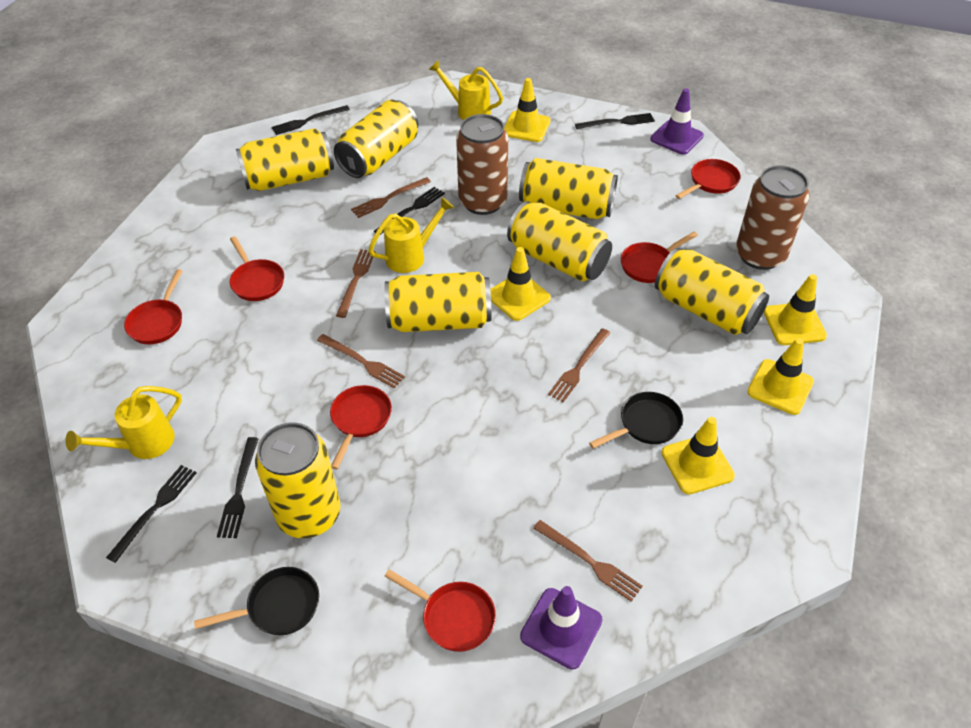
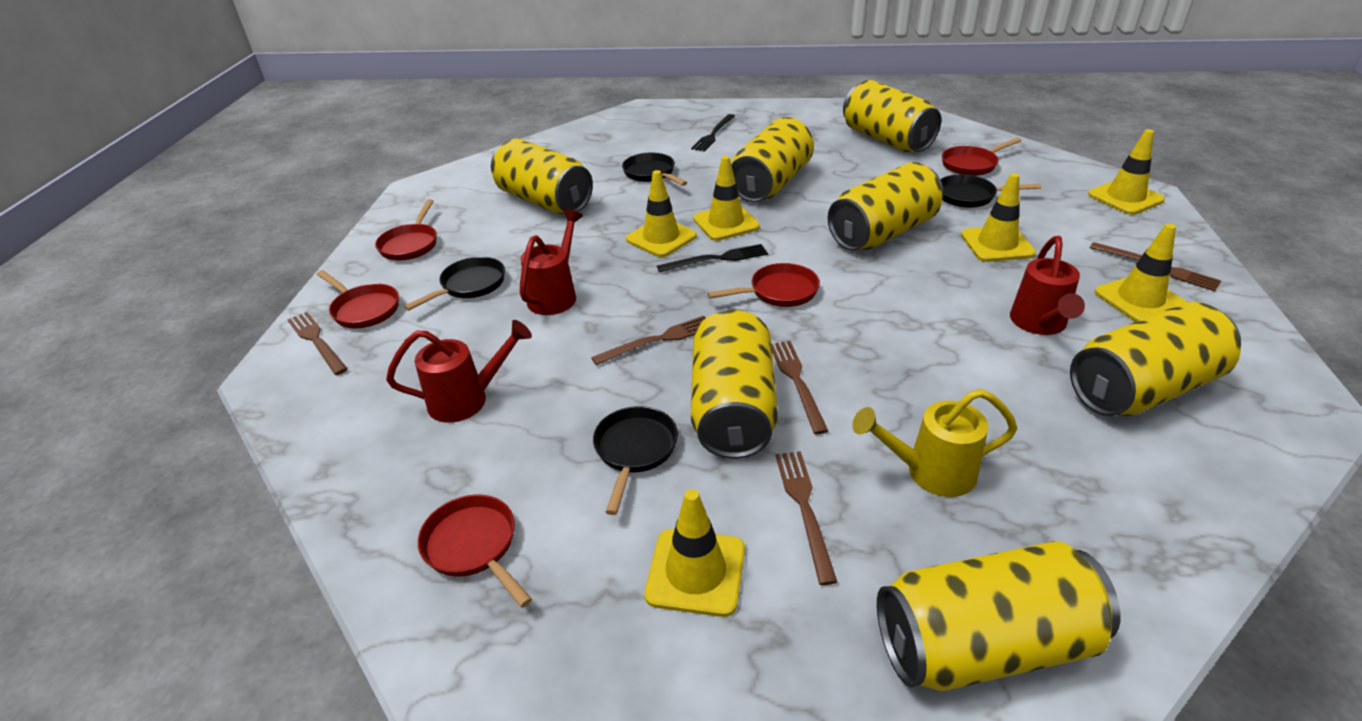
black fork: 5 -> 2
black pan: 2 -> 4
brown can: 2 -> 0
purple traffic cone: 2 -> 0
red pan: 6 -> 5
red watering can: 0 -> 3
yellow traffic cone: 5 -> 6
yellow watering can: 3 -> 1

